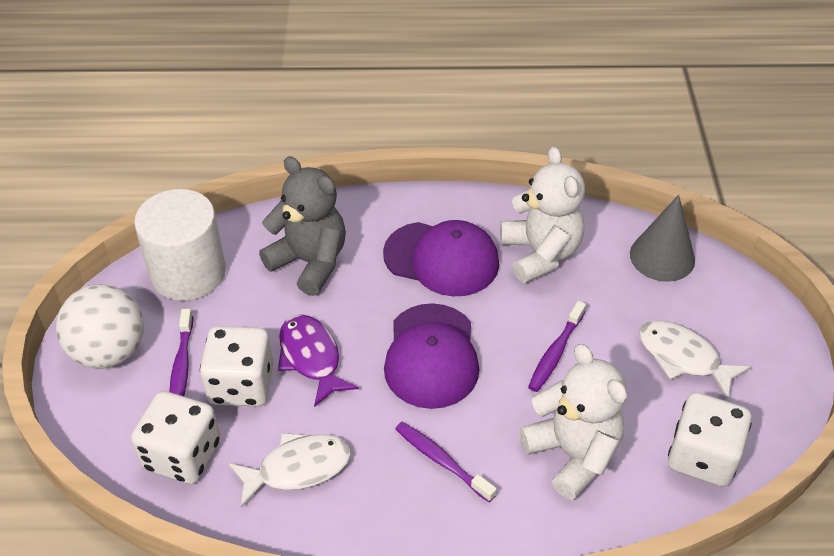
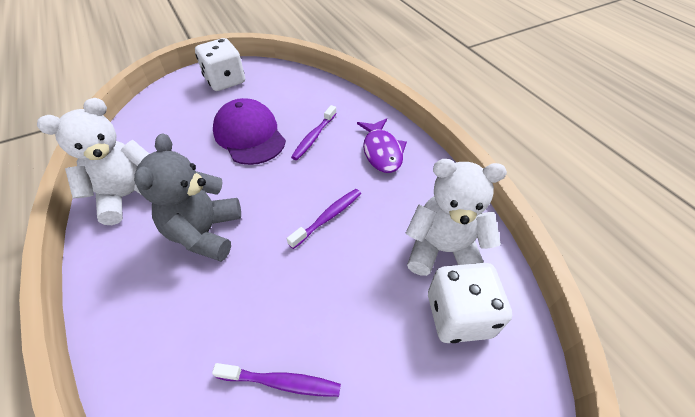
grey cone: 1 -> 0
purple cap: 2 -> 1
white ball: 1 -> 0
white cylinder: 1 -> 0
white dice: 3 -> 2
white fish: 2 -> 0

